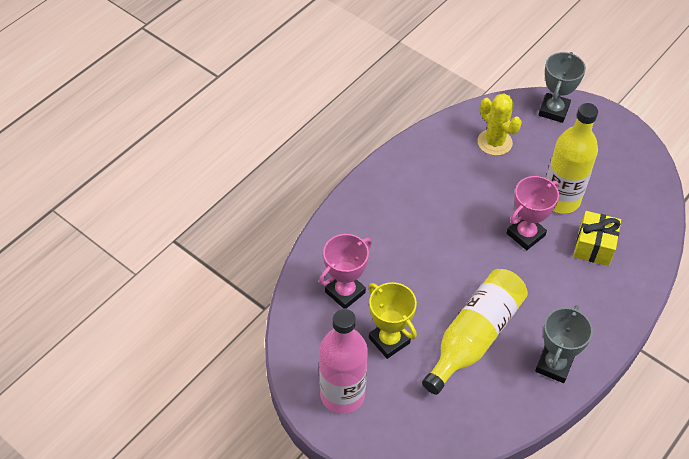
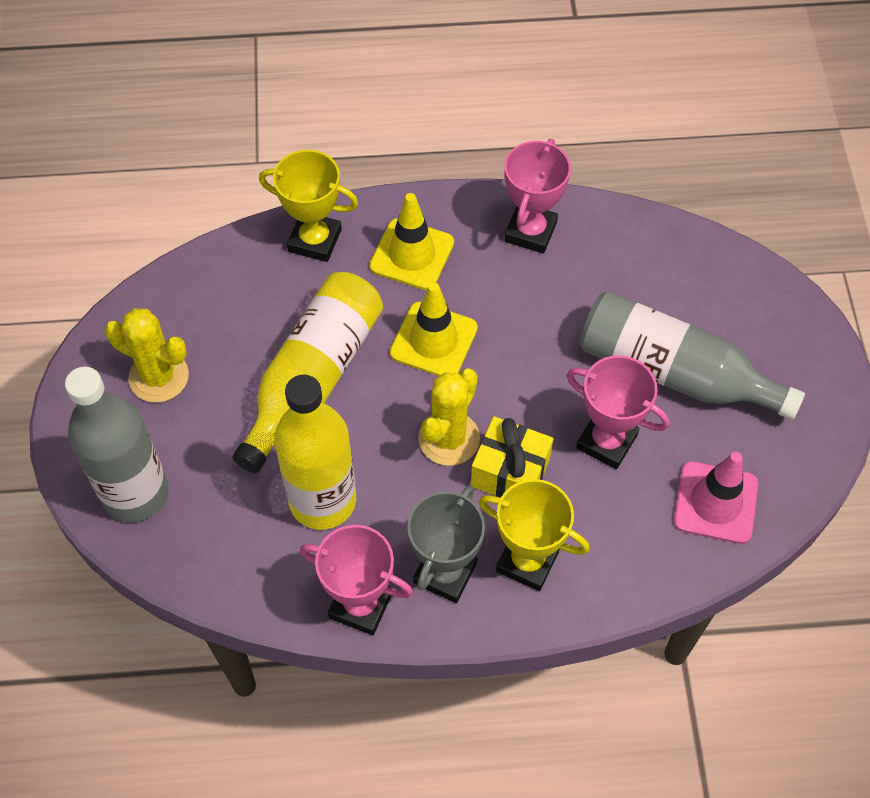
grey bottle: 0 -> 2
grey trophy: 2 -> 1
pink bottle: 1 -> 0
pink traffic cone: 0 -> 1
pink trophy: 2 -> 3
yellow cactus: 1 -> 2
yellow traffic cone: 0 -> 2
yellow trophy: 1 -> 2

